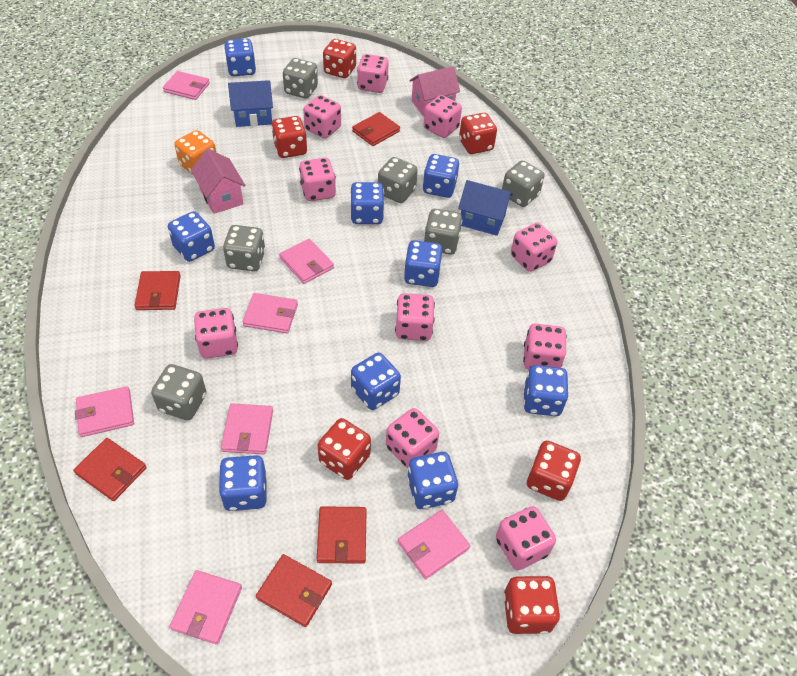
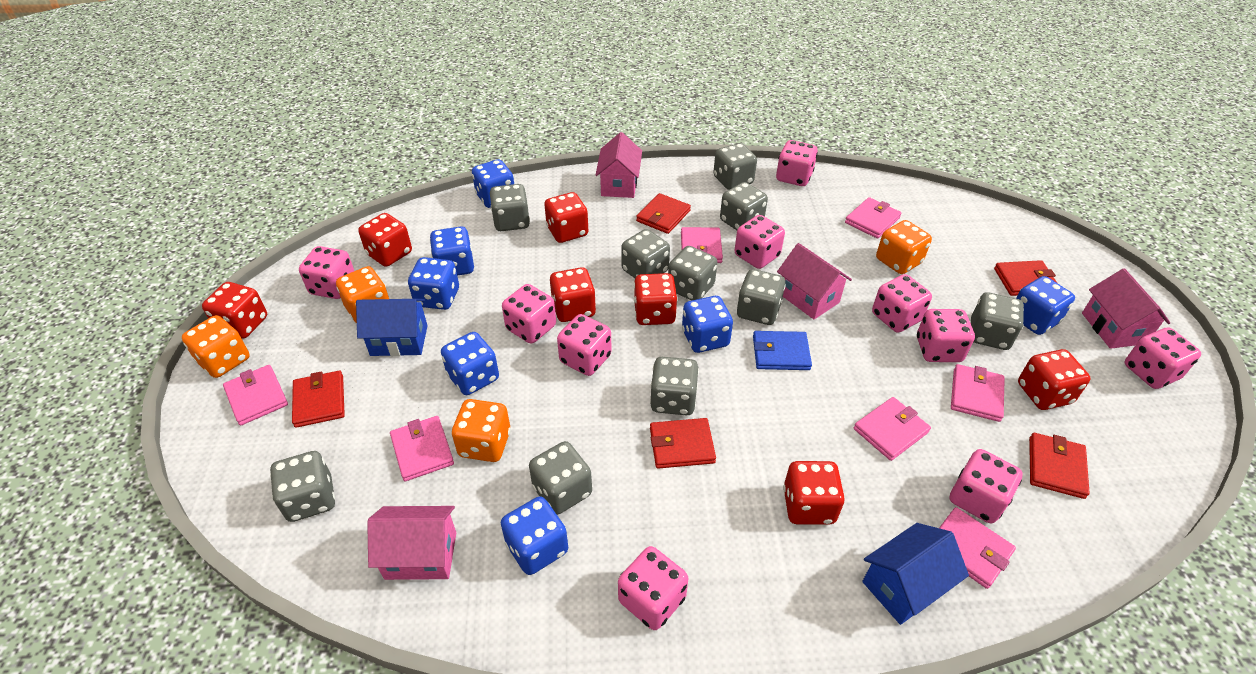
blue dice: 9 -> 7
blue wallet: 0 -> 1
grey dice: 6 -> 10
orange dice: 1 -> 4
pink house: 2 -> 4
red dice: 6 -> 7

